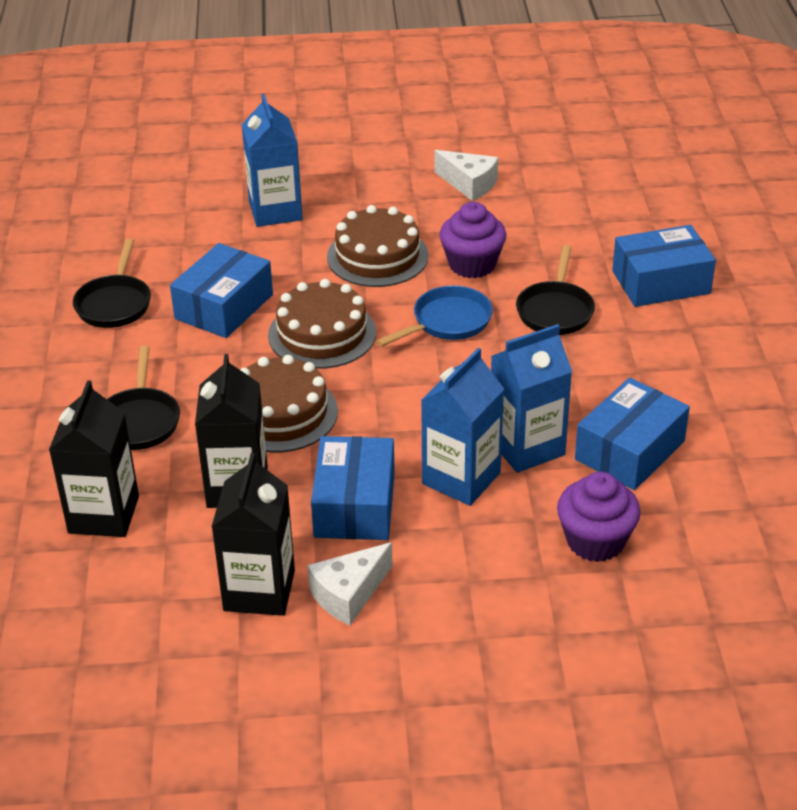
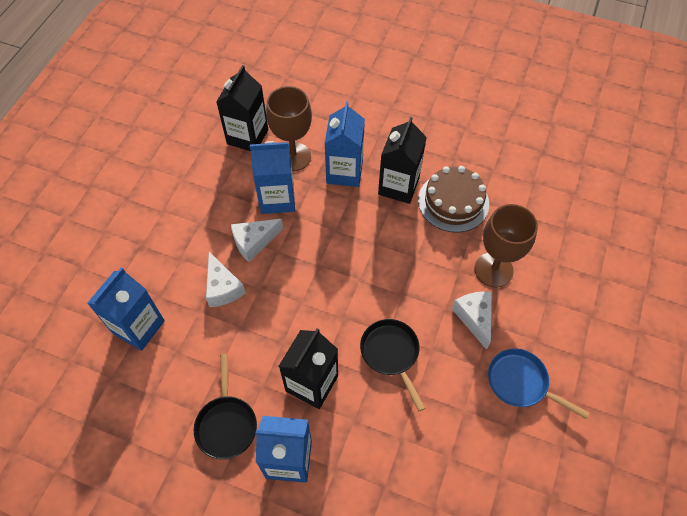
black pan: 3 -> 2
blue box: 4 -> 0
blue carton: 3 -> 4
brown cake: 3 -> 1
brown goblet: 0 -> 2
purple cupcake: 2 -> 0
white cheese: 2 -> 3

